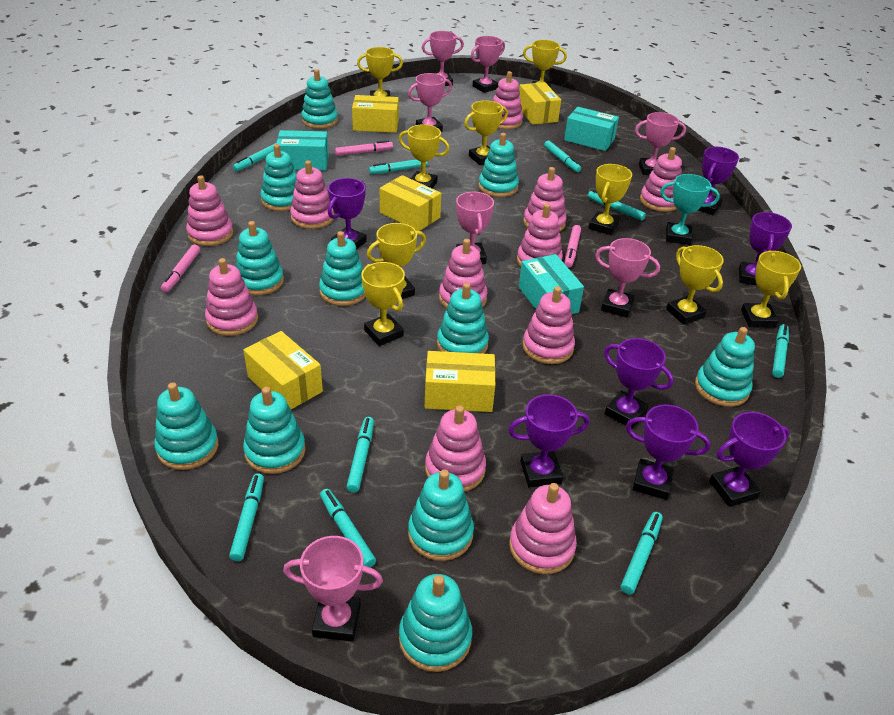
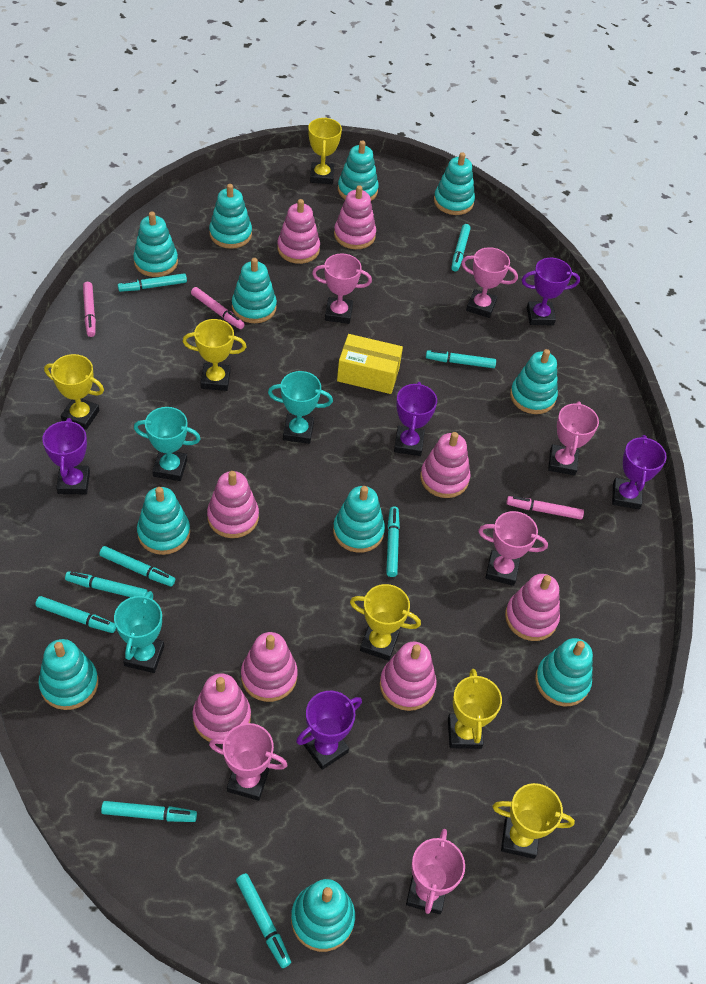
pink stacking toy: 11 -> 8
pink trophy: 7 -> 6
purple trophy: 7 -> 5
turquoise box: 3 -> 0
turquoise trophy: 1 -> 3
yellow box: 5 -> 1
yellow trophy: 9 -> 6

